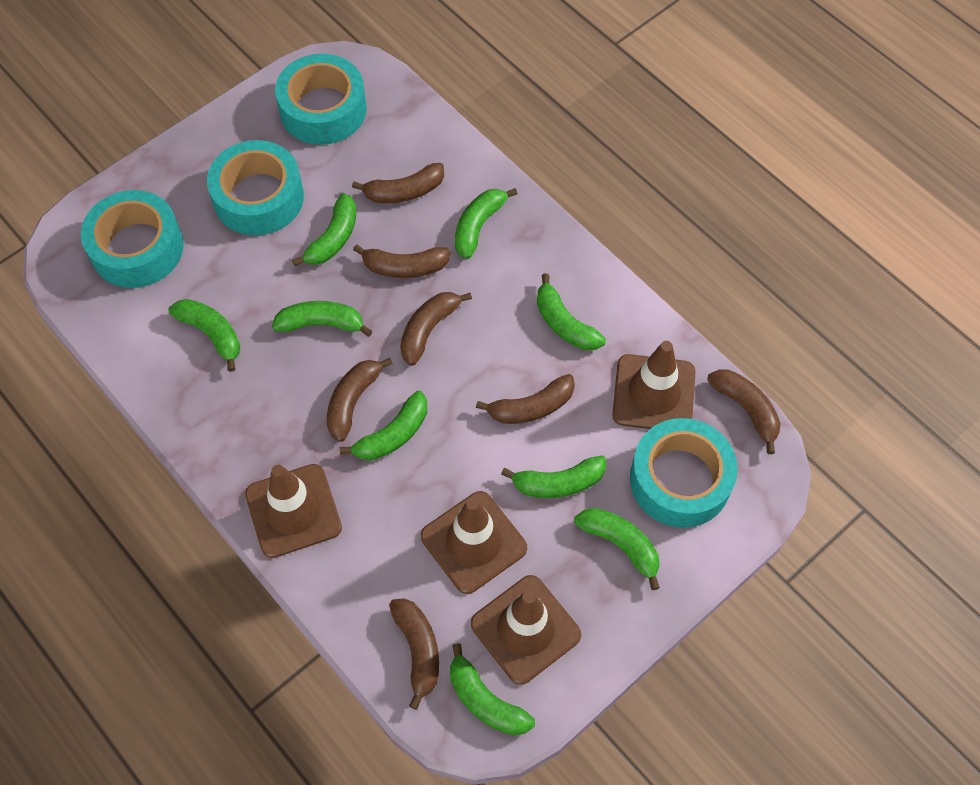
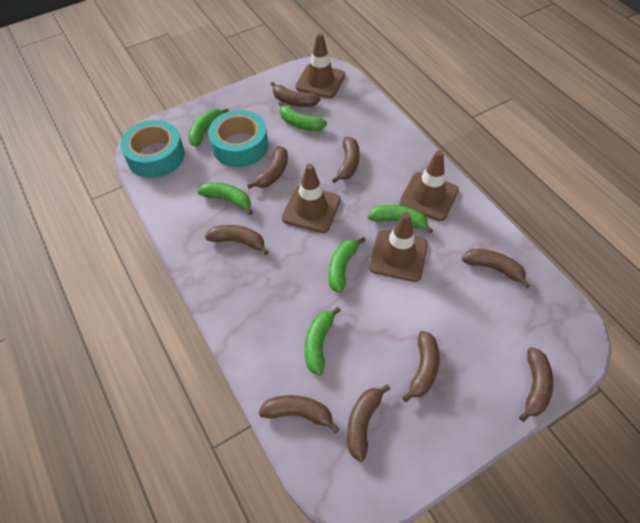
brown banana: 7 -> 9
green banana: 9 -> 6
turquoise tape: 4 -> 2

